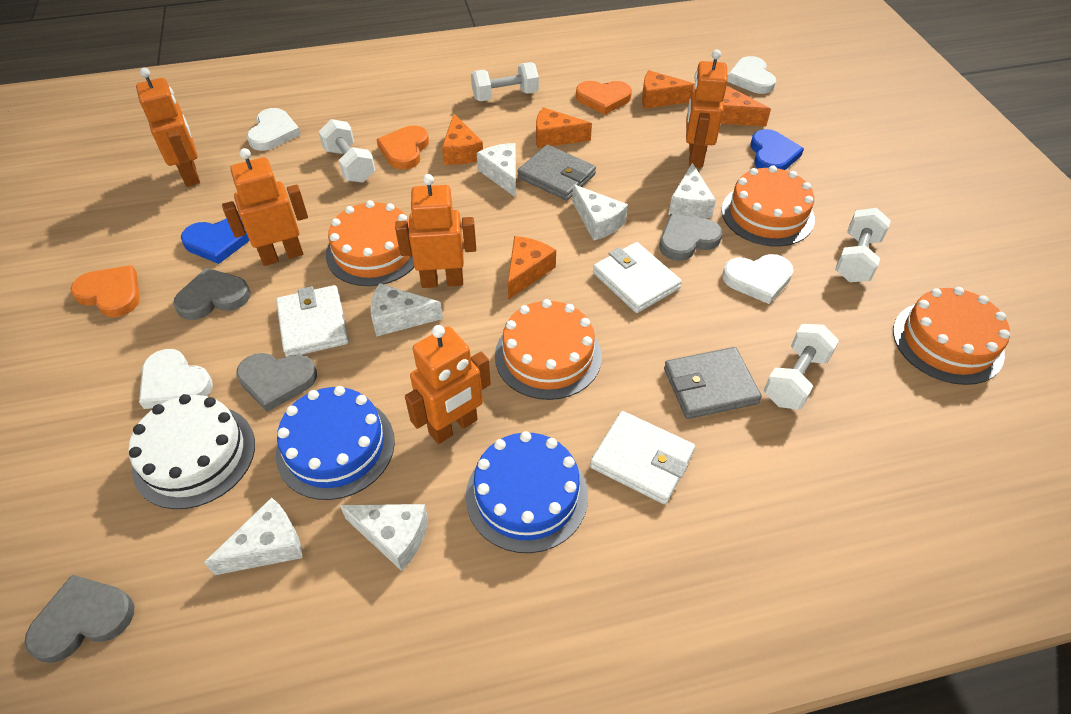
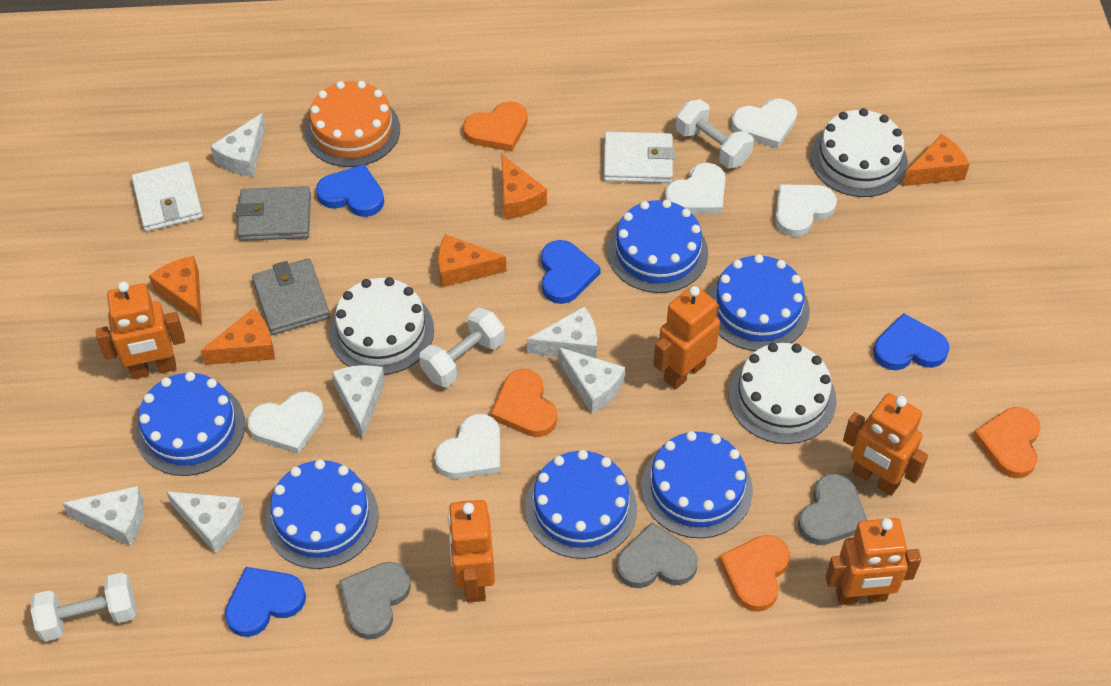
blue cake: 2 -> 6
blue heart: 2 -> 4
grey heart: 4 -> 3
orange cake: 4 -> 1
orange heart: 3 -> 4
white cake: 1 -> 3
white dumbbell: 4 -> 3
white heart: 4 -> 5
white wallet: 3 -> 2

